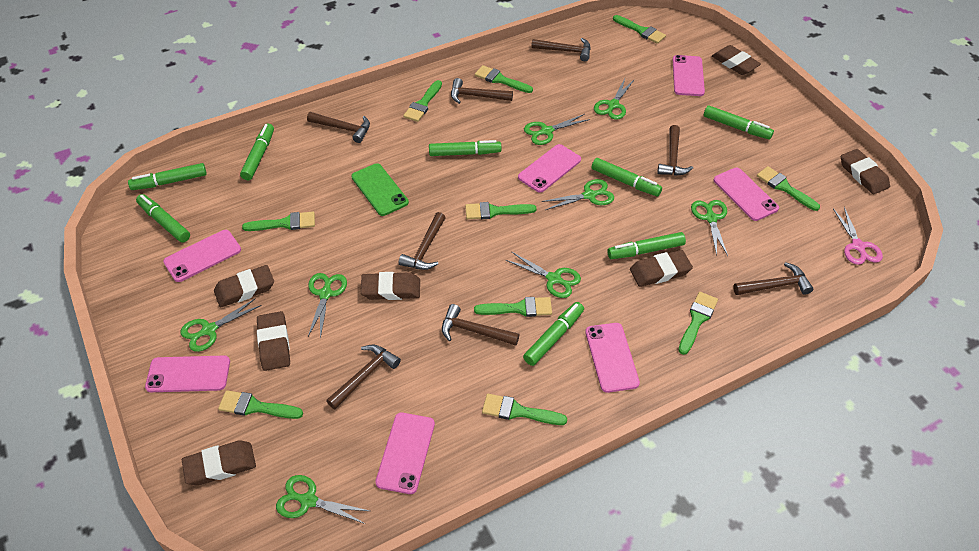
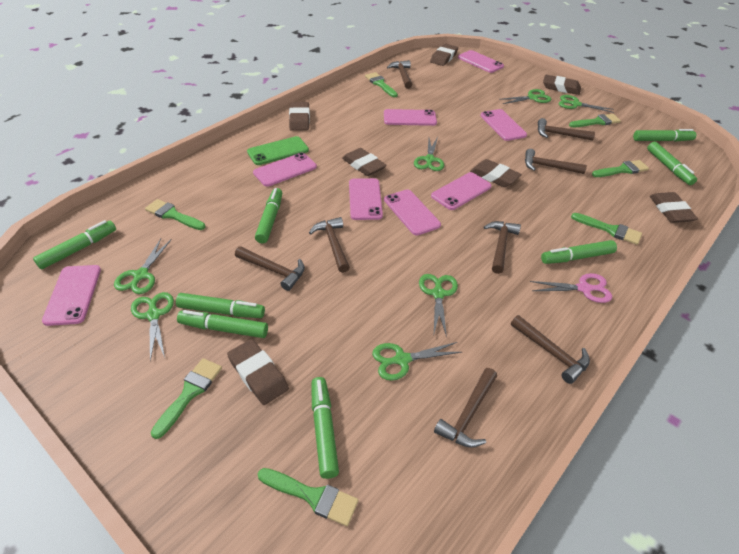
green brush: 10 -> 7
green scissors: 8 -> 7
pink phone: 7 -> 8

